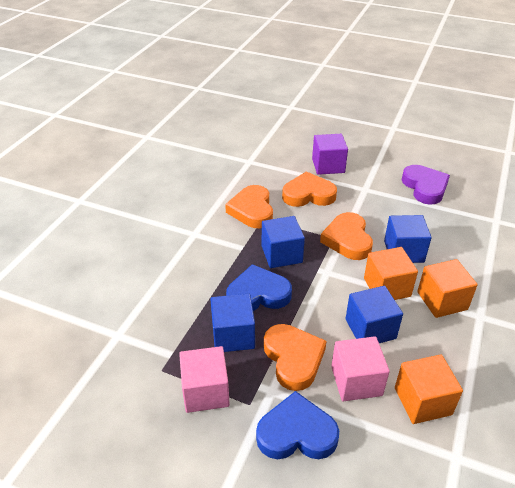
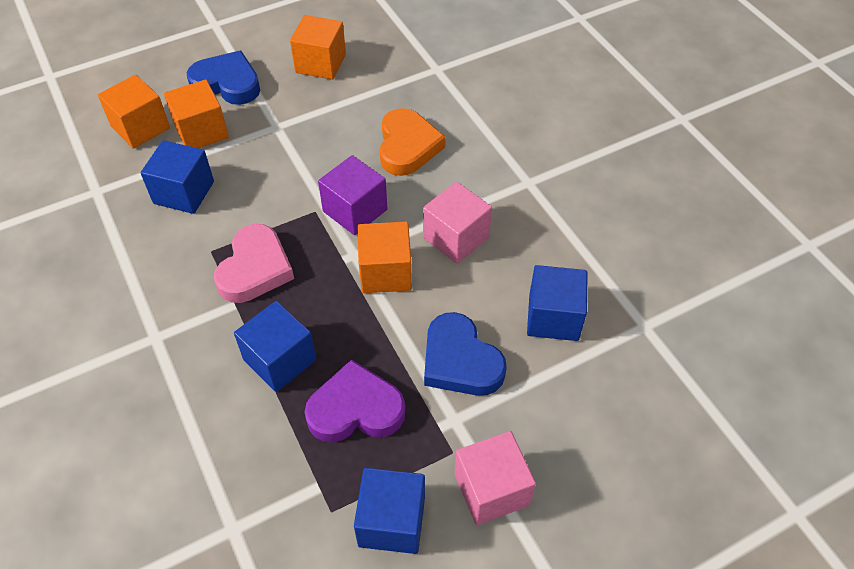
orange cube: 3 -> 4
orange heart: 4 -> 1
pink heart: 0 -> 1

